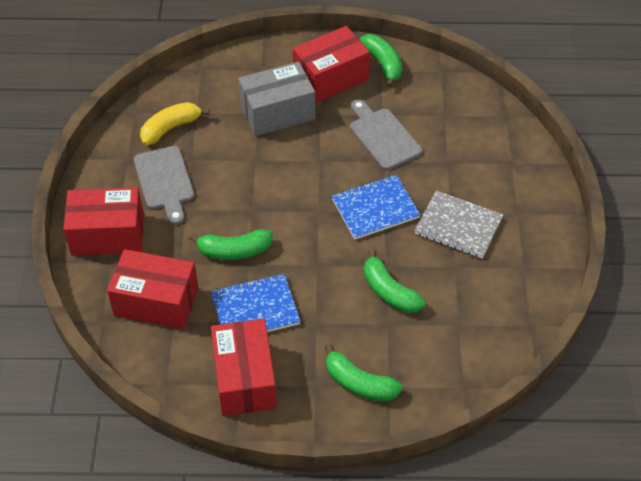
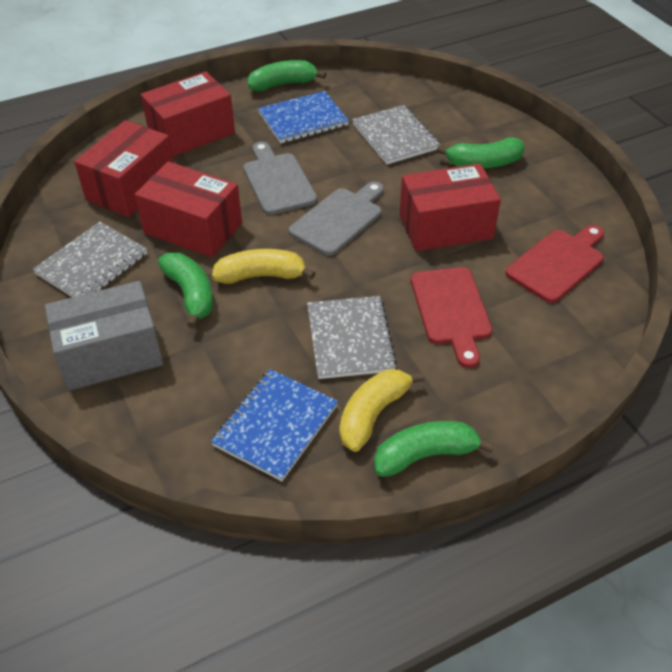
grey notebook: 1 -> 3
red cutting board: 0 -> 2
yellow banana: 1 -> 2

